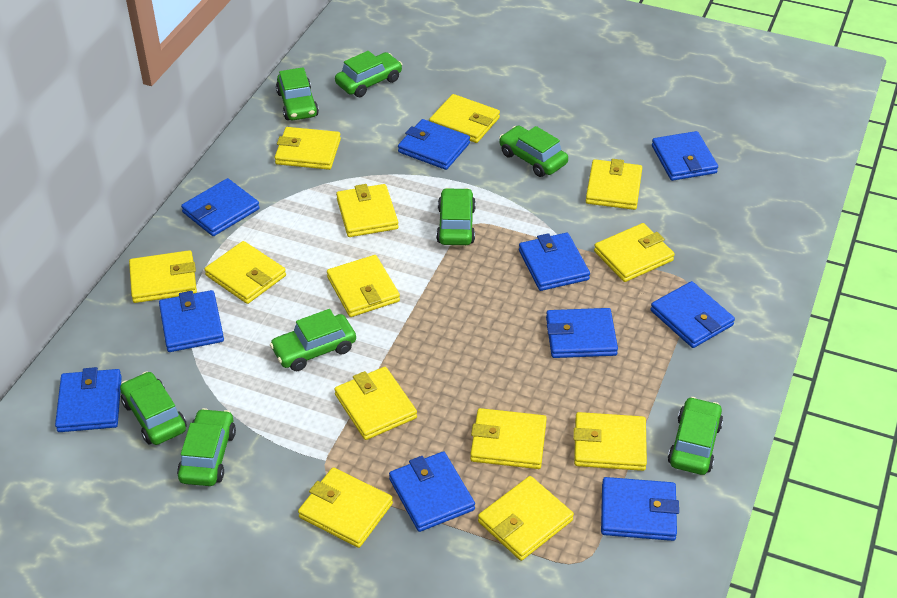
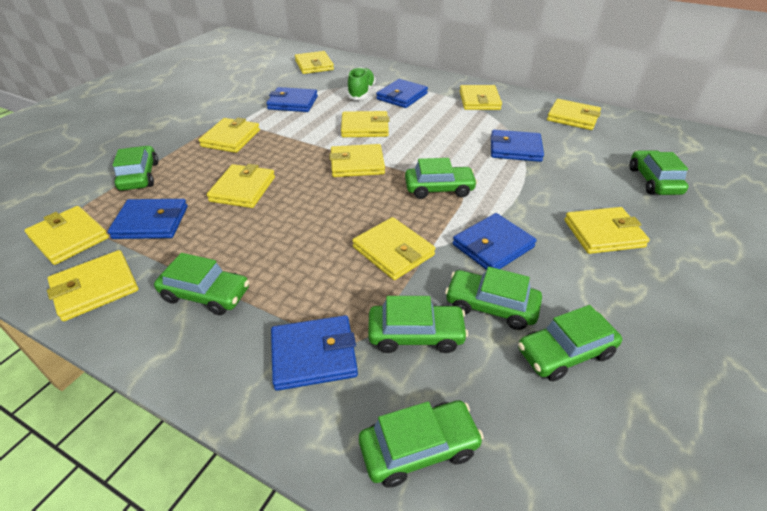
blue wallet: 10 -> 6
green shoe: 0 -> 1
yellow wallet: 13 -> 11

